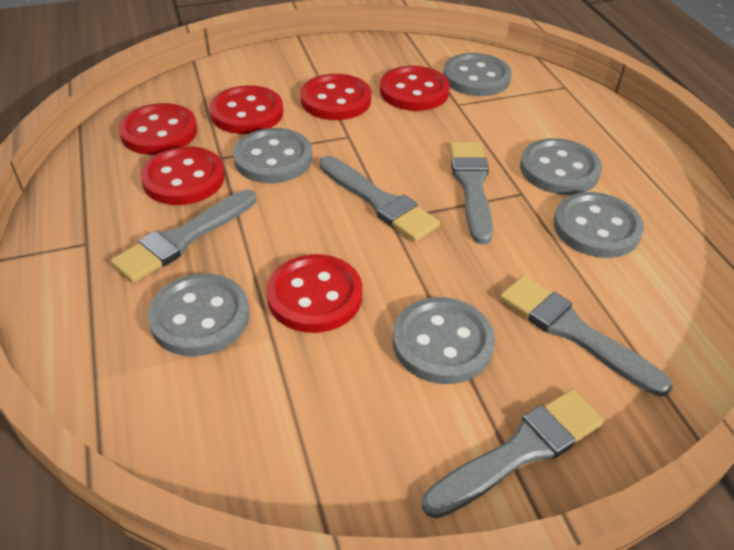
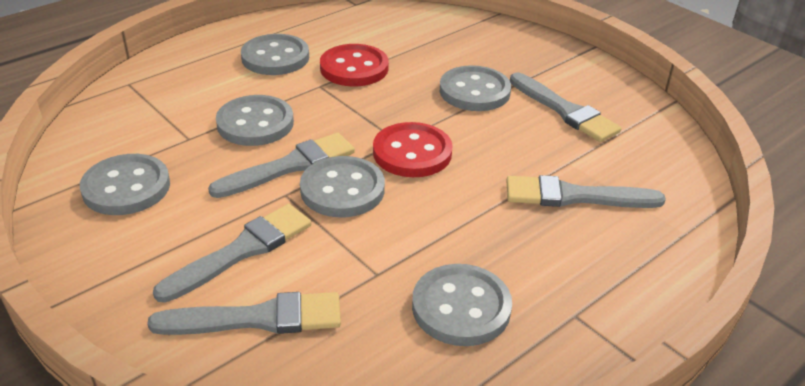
red button: 6 -> 2

